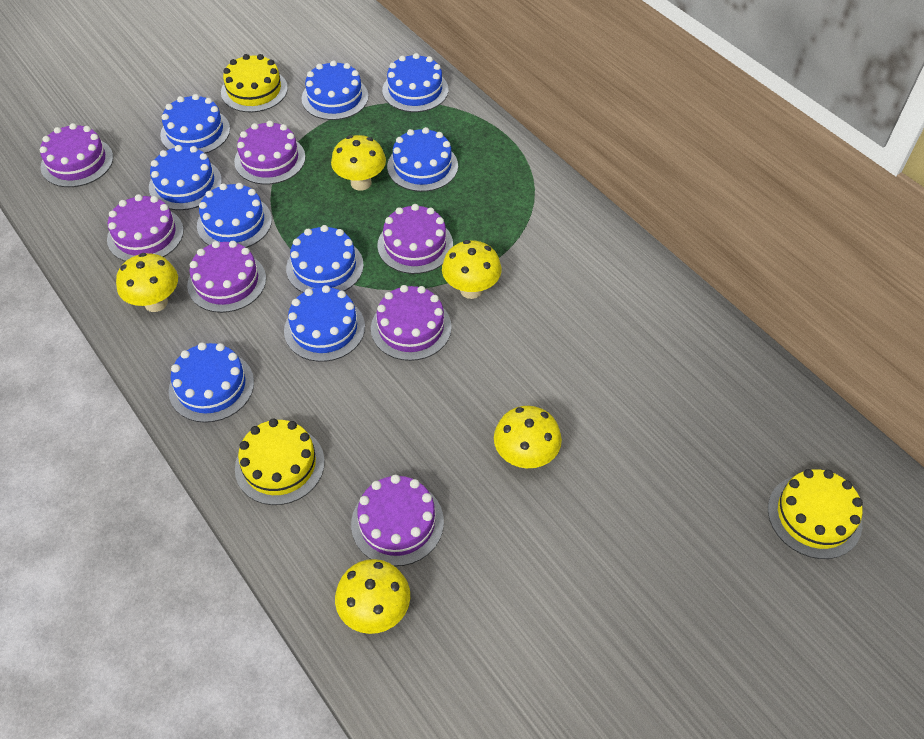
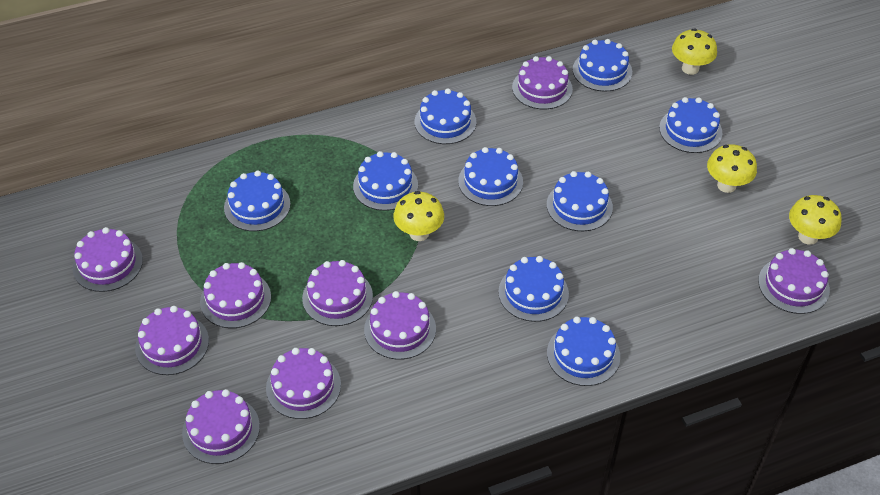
purple cake: 7 -> 9
yellow cake: 3 -> 0
yellow mushroom: 5 -> 4

